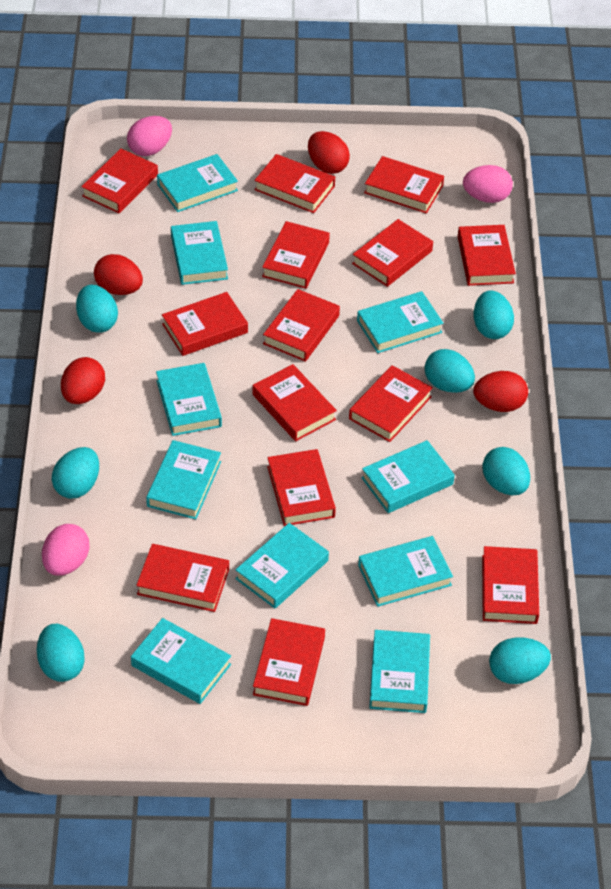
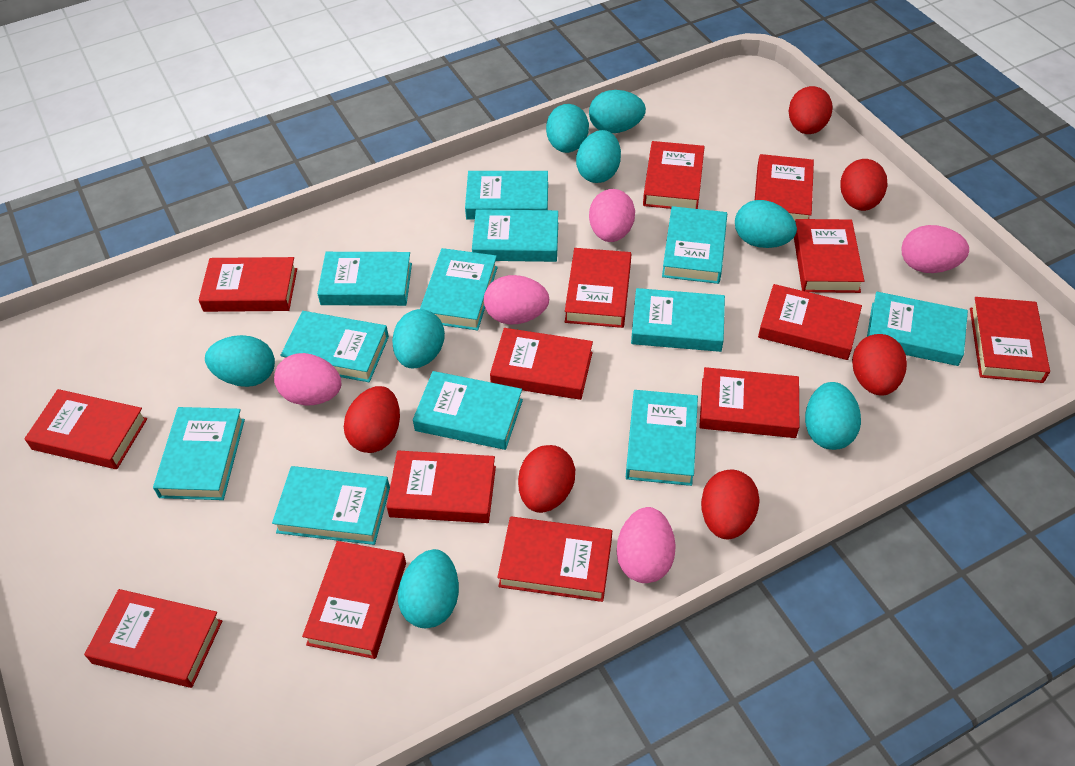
pink egg: 3 -> 5
red egg: 4 -> 6
turquoise book: 10 -> 12
turquoise egg: 7 -> 8

